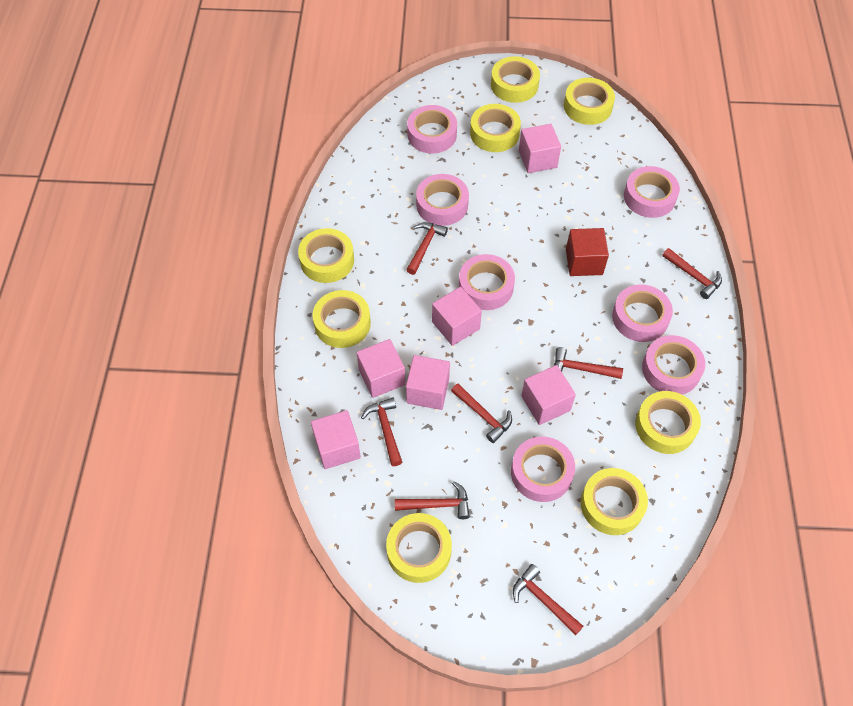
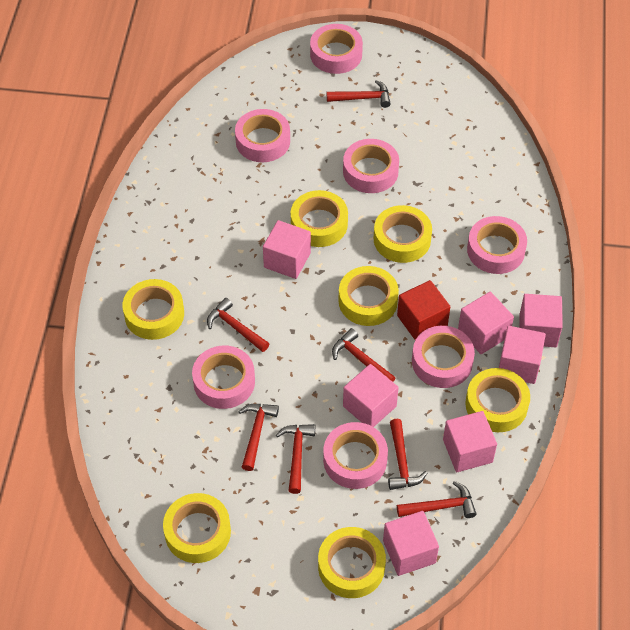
pink cube: 6 -> 7
yellow tape: 8 -> 7

